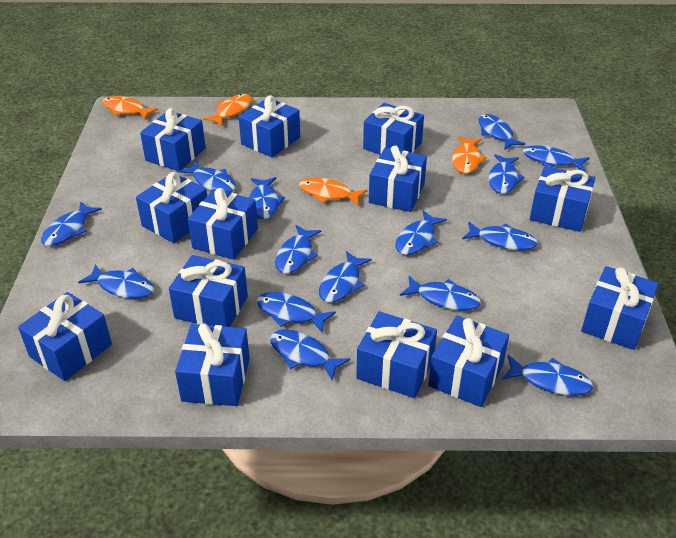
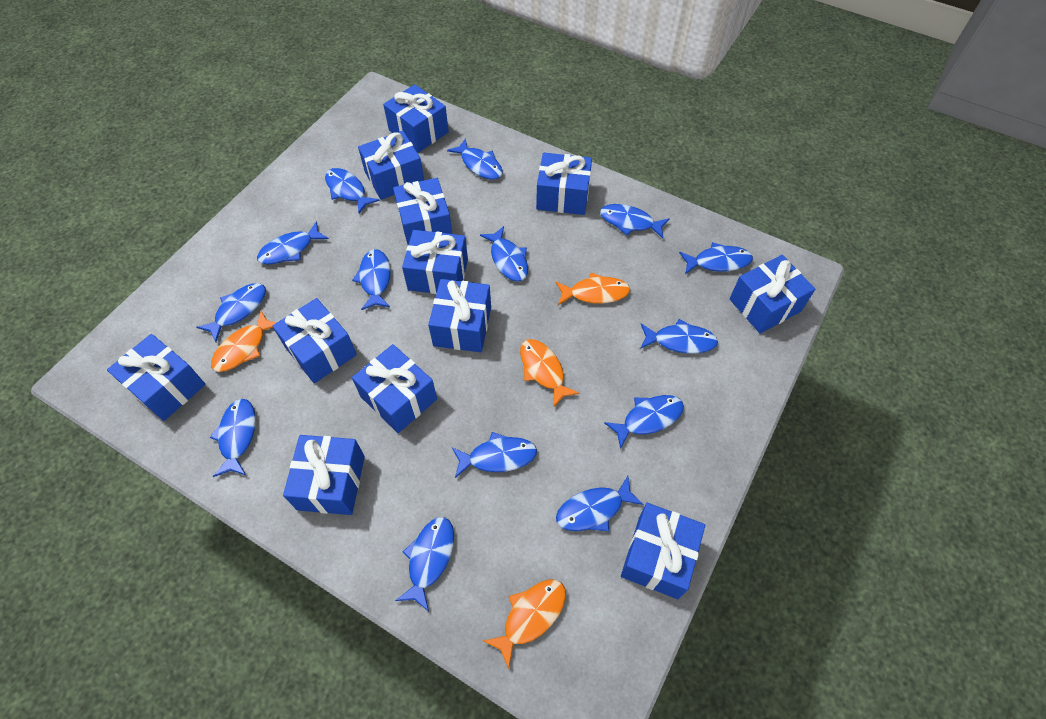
blue fish: 15 -> 14
blue gift: 13 -> 12

